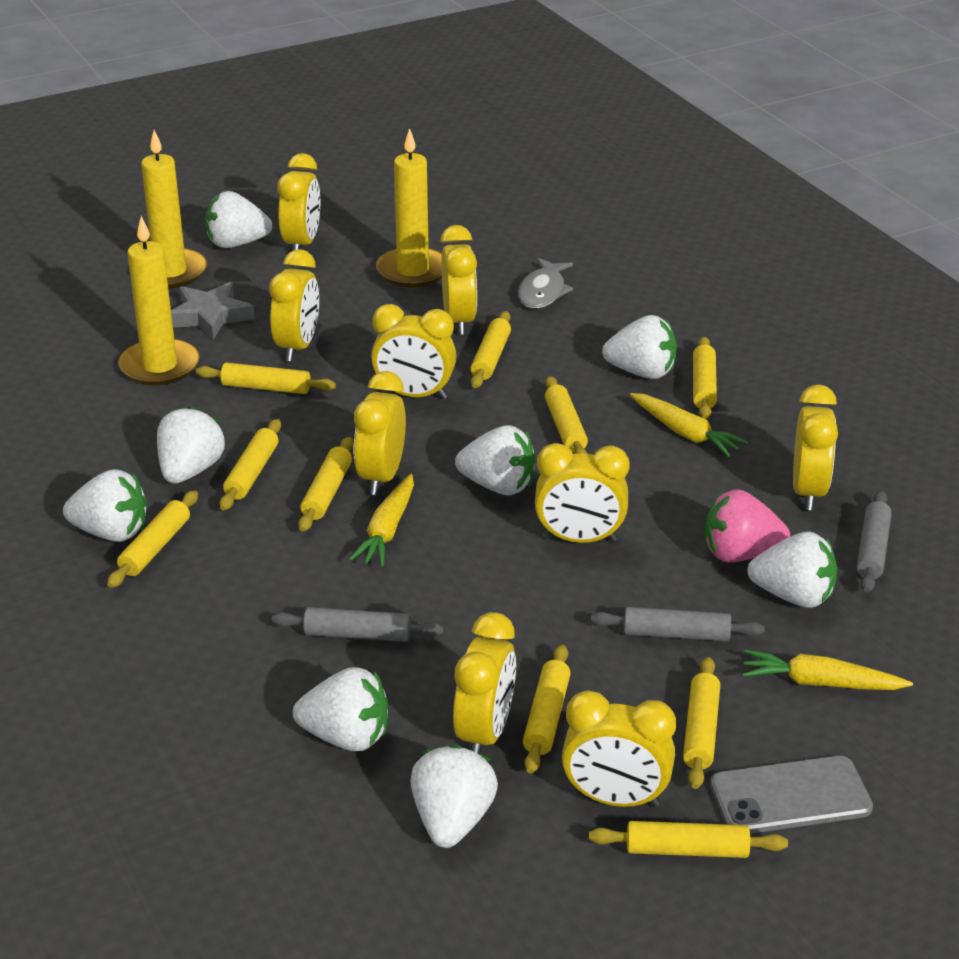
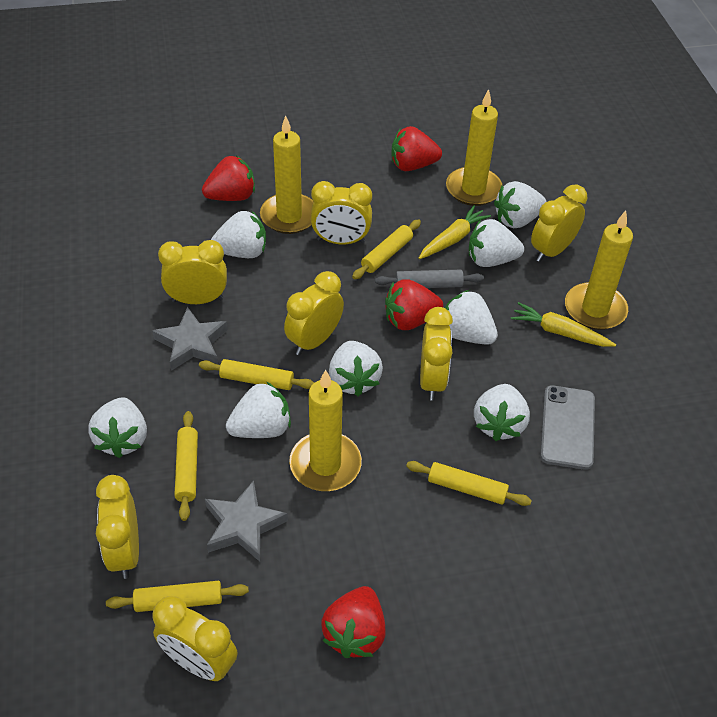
grey fish: 1 -> 0
grey rolling pin: 3 -> 1
grey star: 1 -> 2
pink strawberry: 1 -> 0
red strawberry: 0 -> 4
yellow candle: 3 -> 4
yellow carrot: 3 -> 2
yellow clock: 9 -> 7
yellow rolling pin: 10 -> 5

